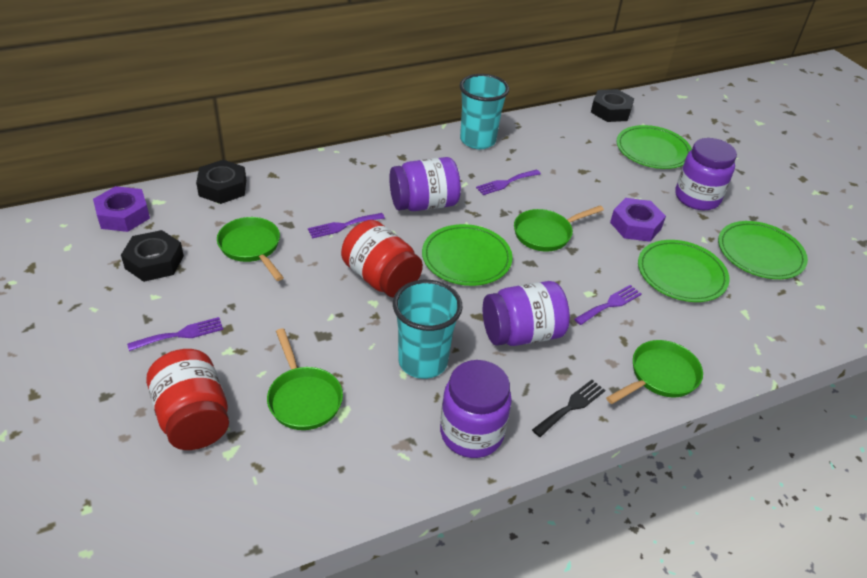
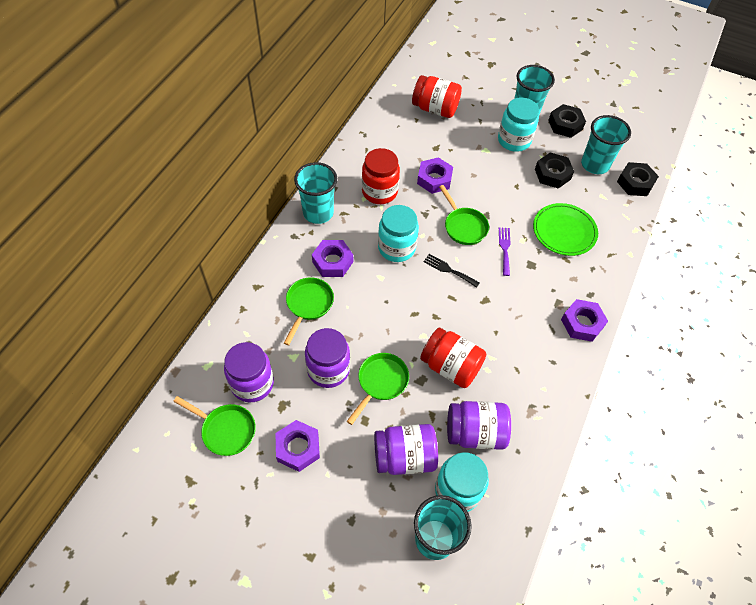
green plate: 4 -> 1
purple fork: 4 -> 1
purple nut: 2 -> 4
red jar: 2 -> 3
turquoise cup: 2 -> 4
turquoise jar: 0 -> 3

